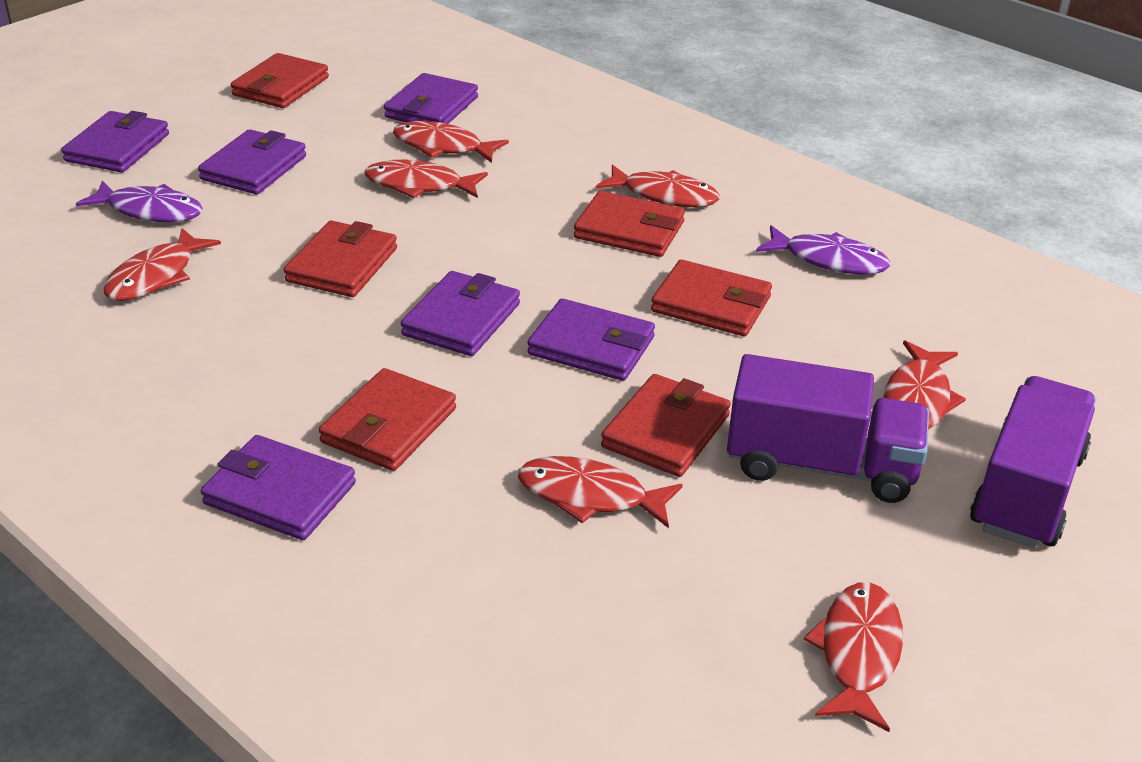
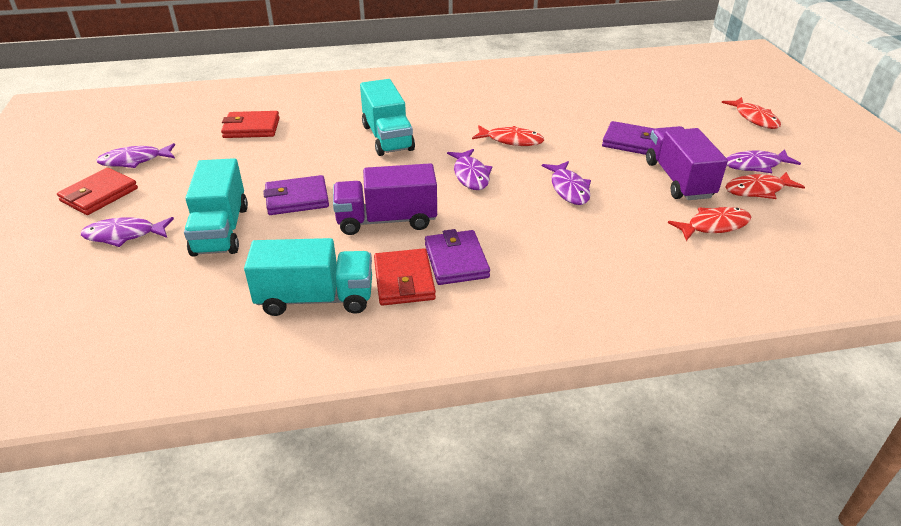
purple fish: 2 -> 5
purple wallet: 6 -> 3
red fish: 7 -> 4
red wallet: 6 -> 3
turquoise truck: 0 -> 3

